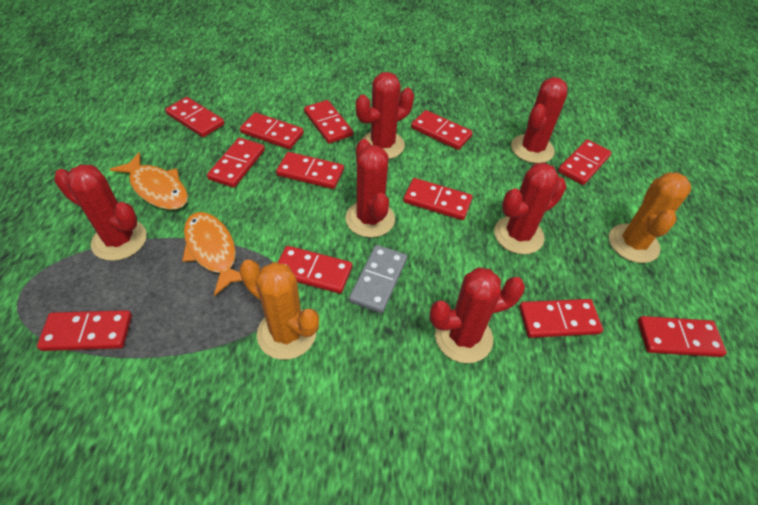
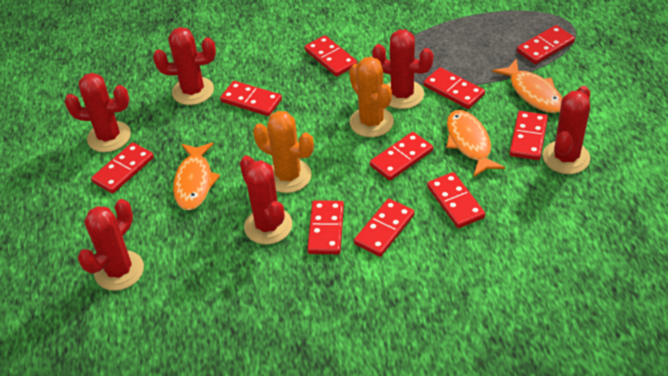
grey domino: 1 -> 0
orange fish: 2 -> 3
red domino: 12 -> 10

